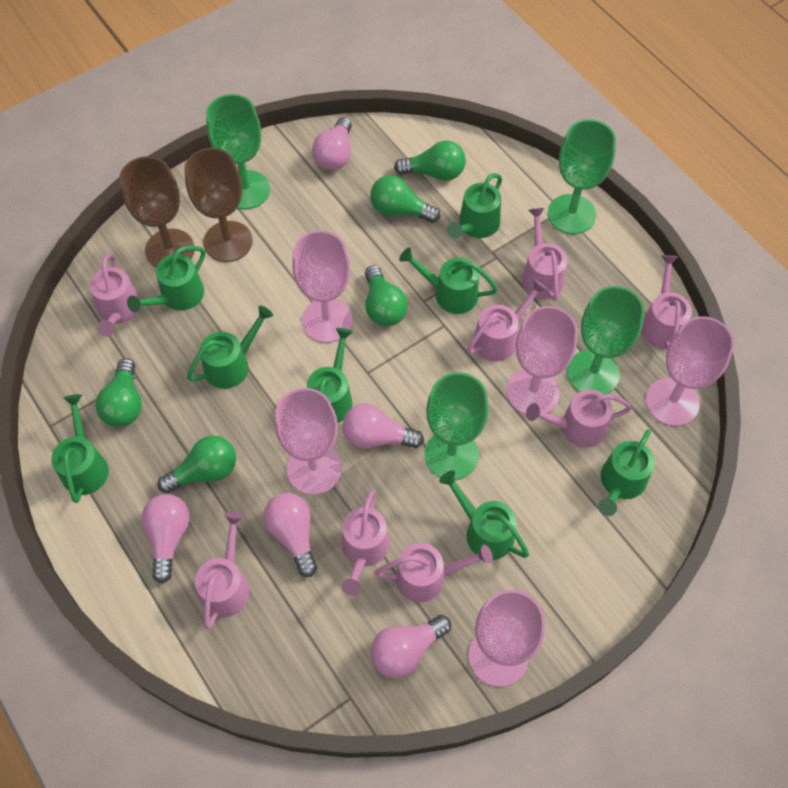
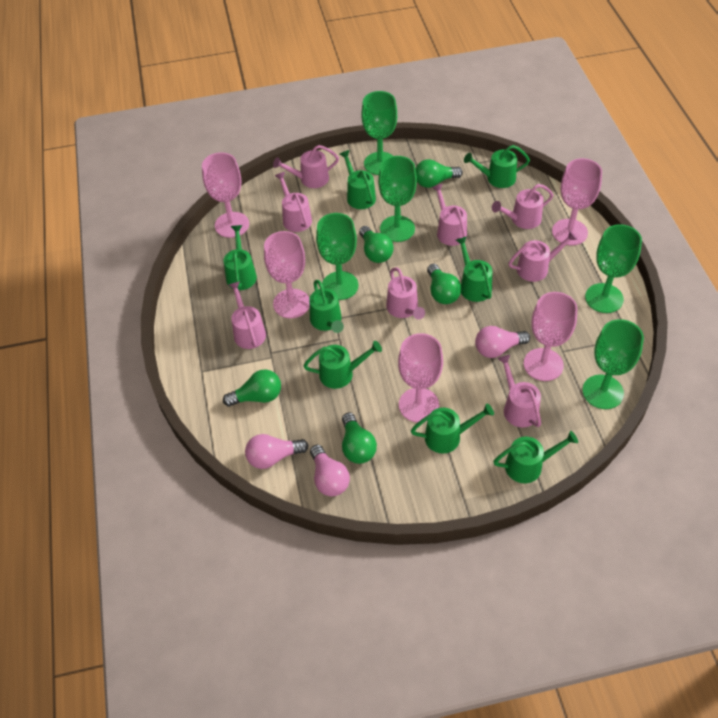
brown goblet: 2 -> 0
green goblet: 4 -> 5
pink light bulb: 5 -> 3

